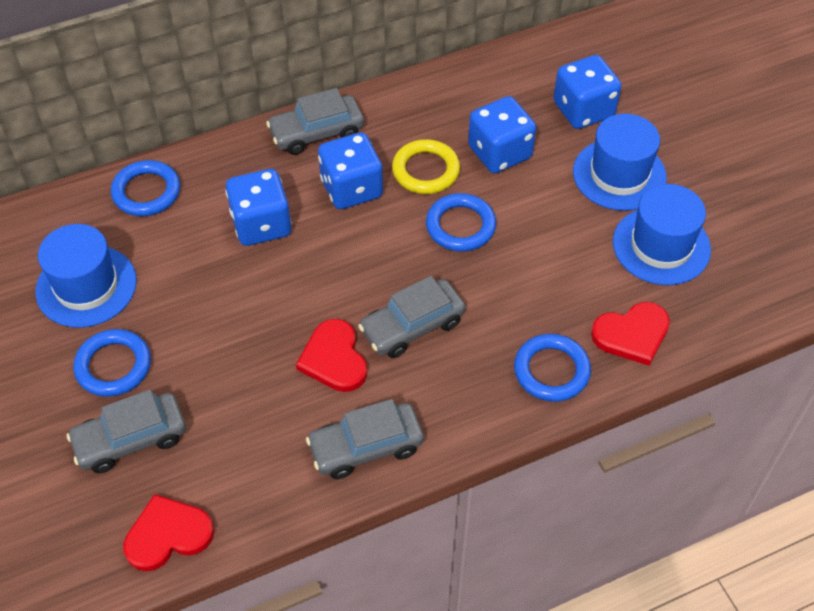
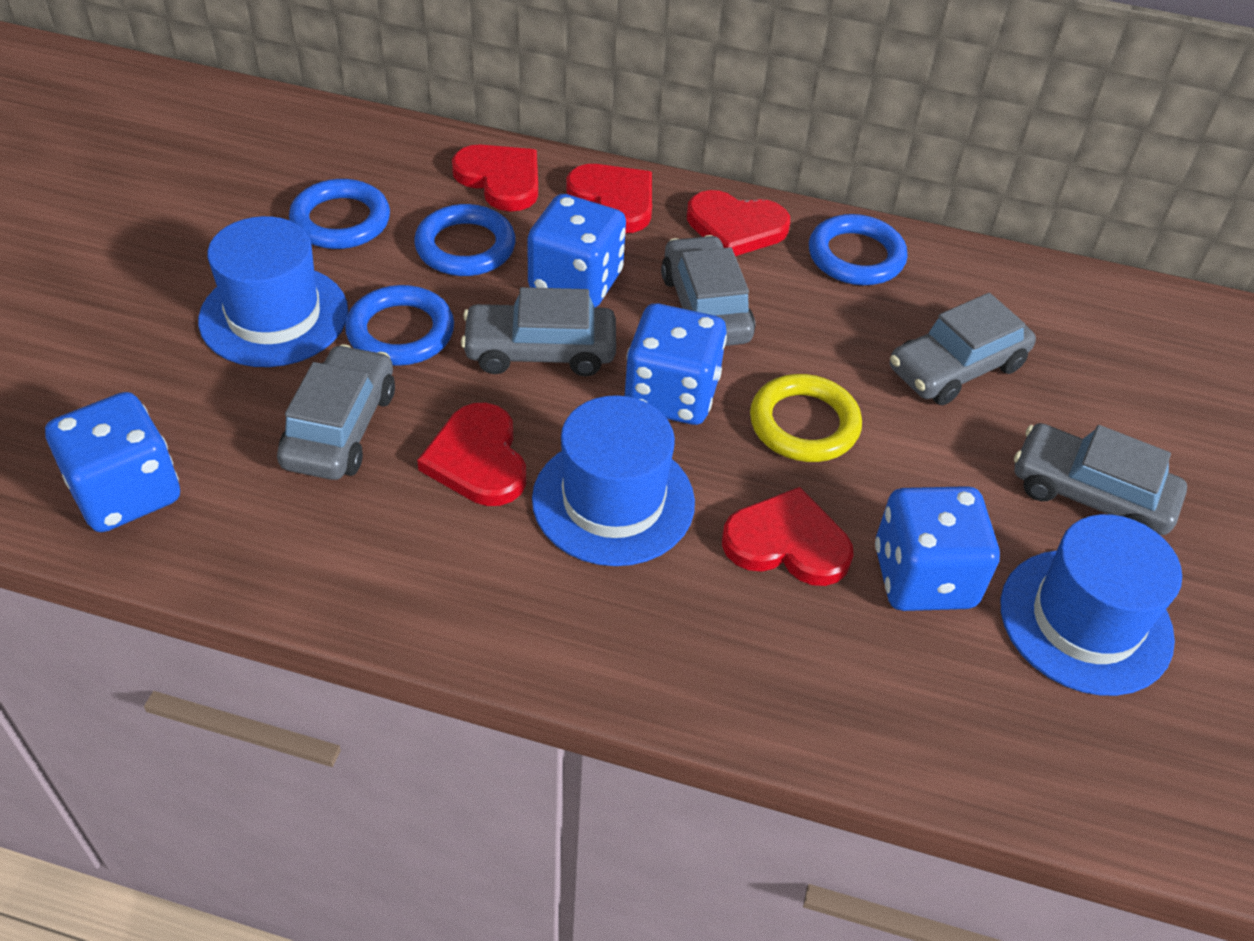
grey car: 4 -> 5
red heart: 3 -> 5

